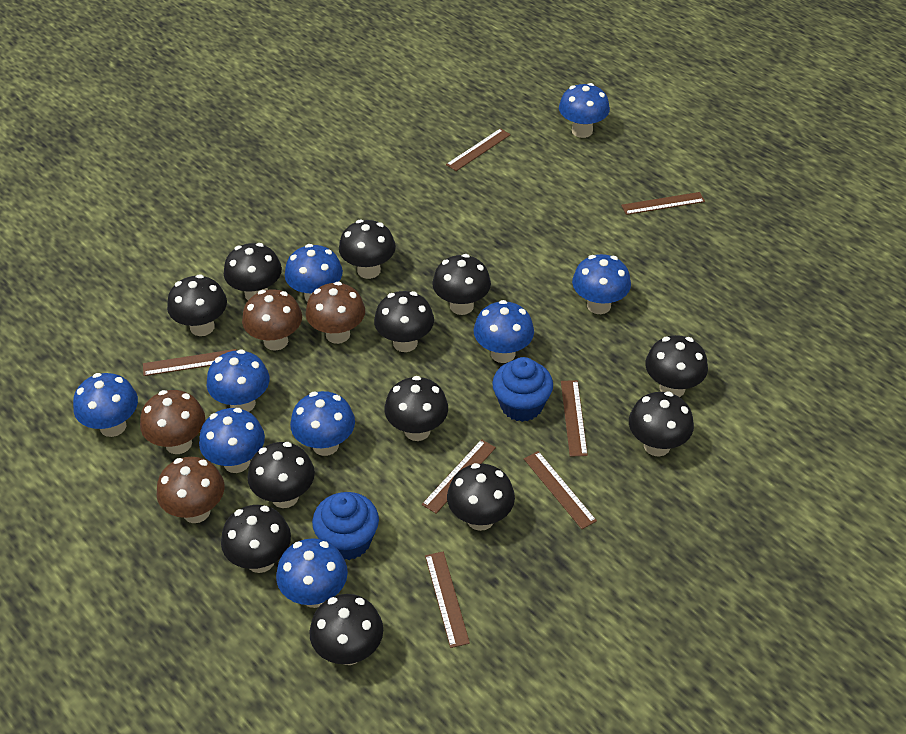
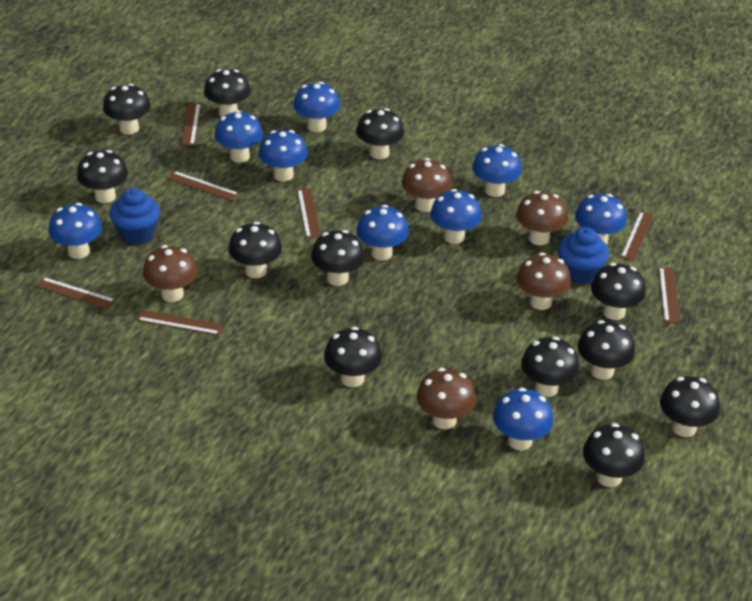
brown mushroom: 4 -> 5

